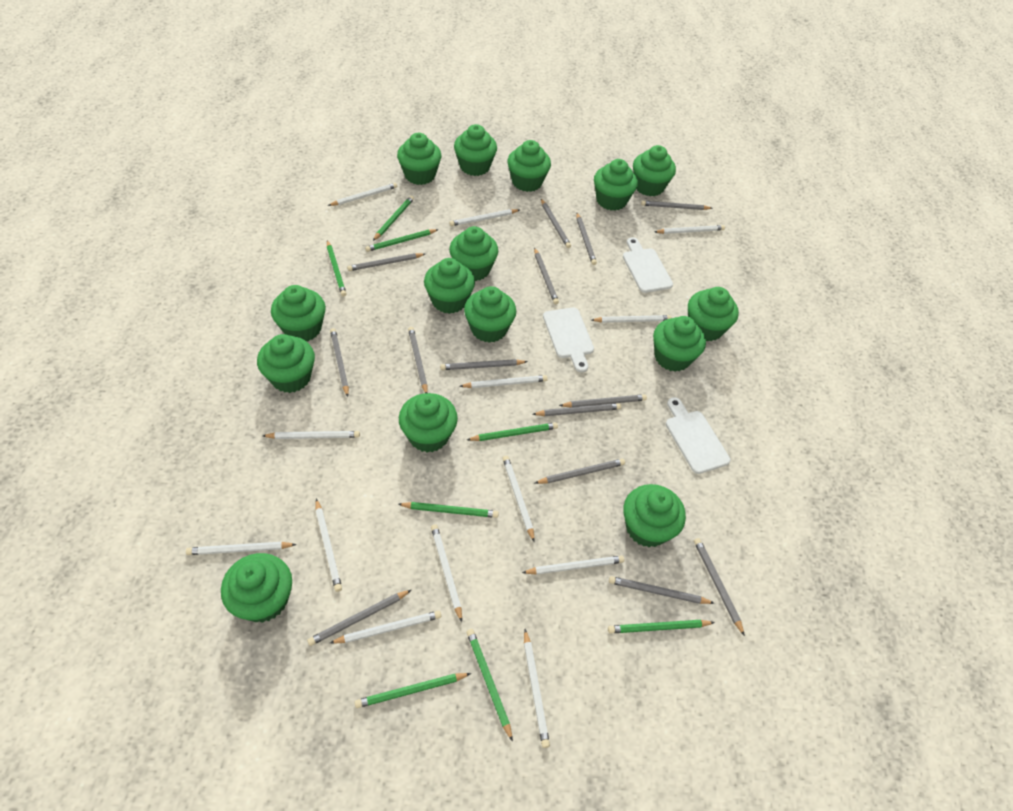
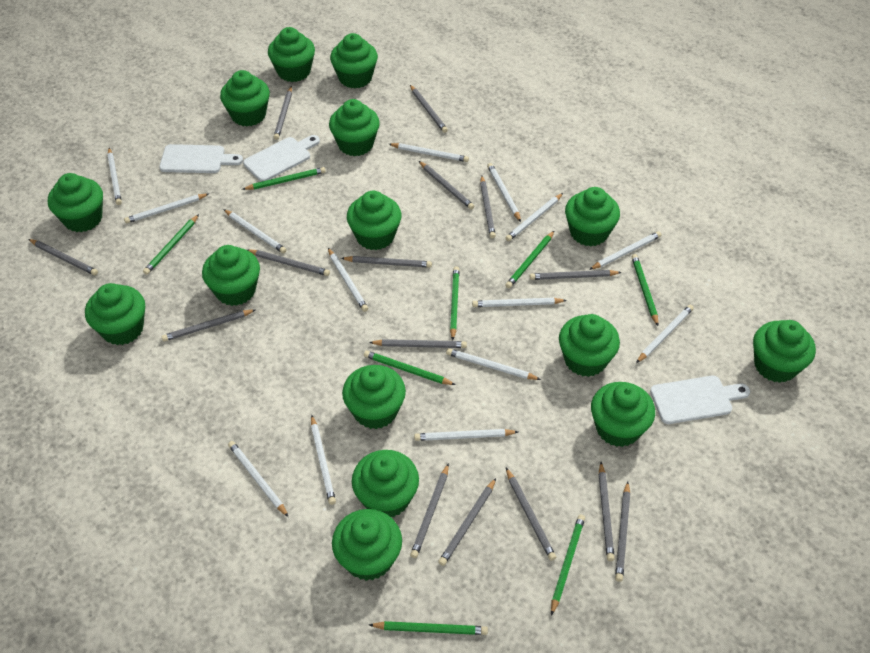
grey pencil: 14 -> 15
white pencil: 13 -> 14

